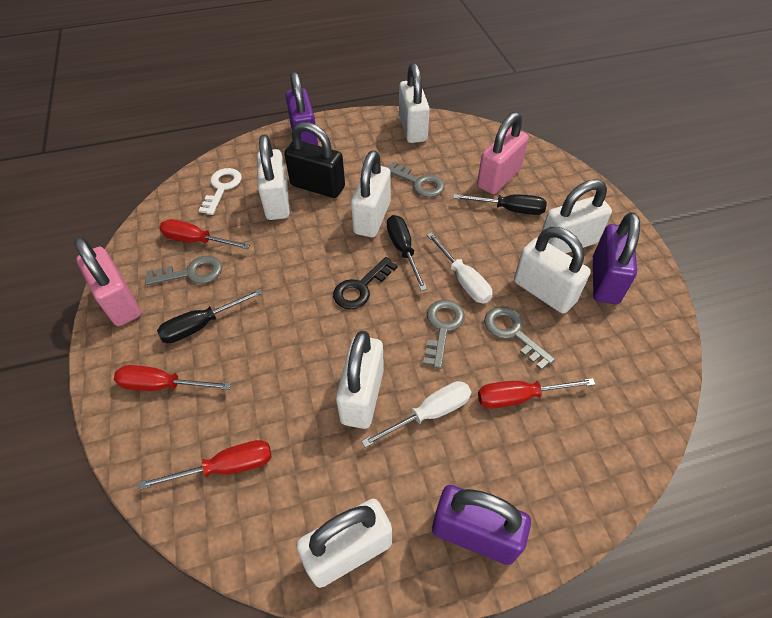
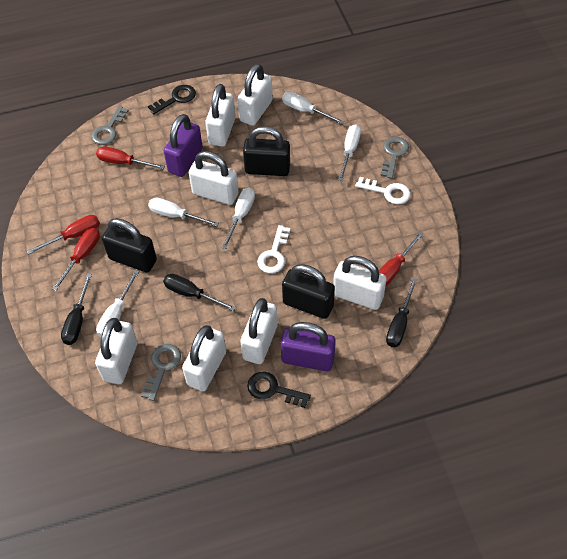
black key: 1 -> 2
black padlock: 1 -> 3
grey key: 4 -> 3
pink padlock: 2 -> 0
purple padlock: 3 -> 2
white key: 1 -> 2
white screwdriver: 2 -> 5

